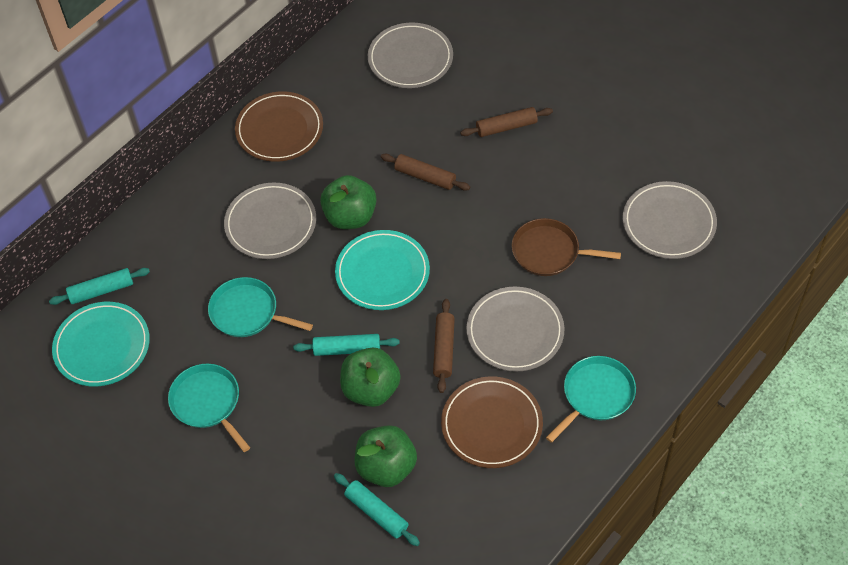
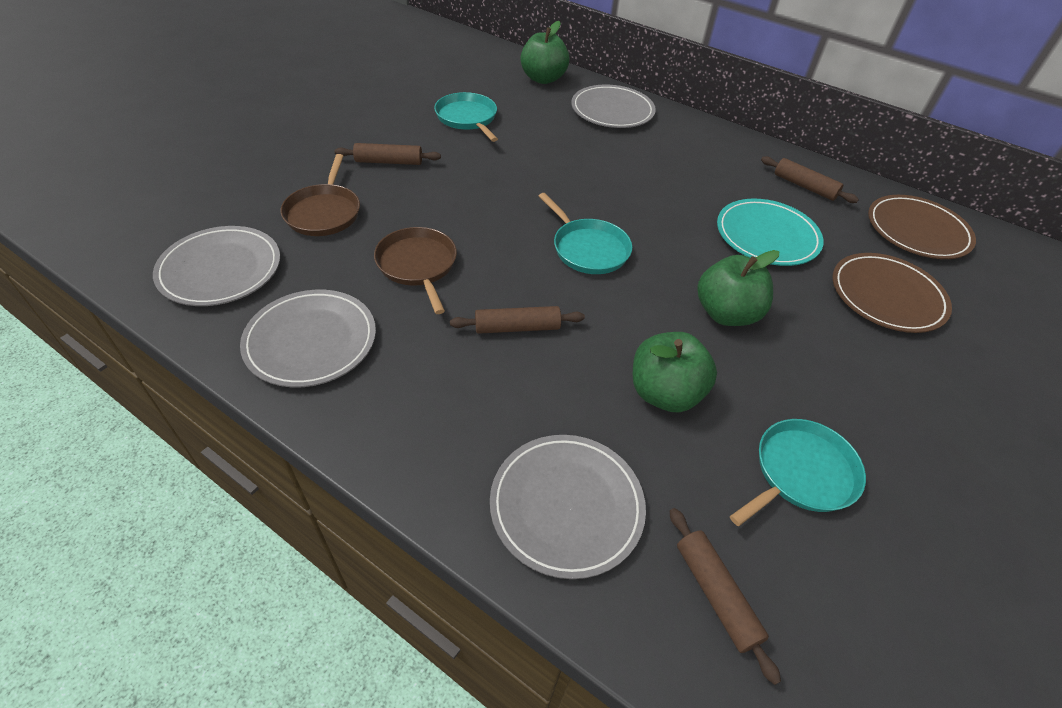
brown pan: 1 -> 2
brown rolling pin: 3 -> 4
turquoise plate: 2 -> 1
turquoise rolling pin: 3 -> 0

